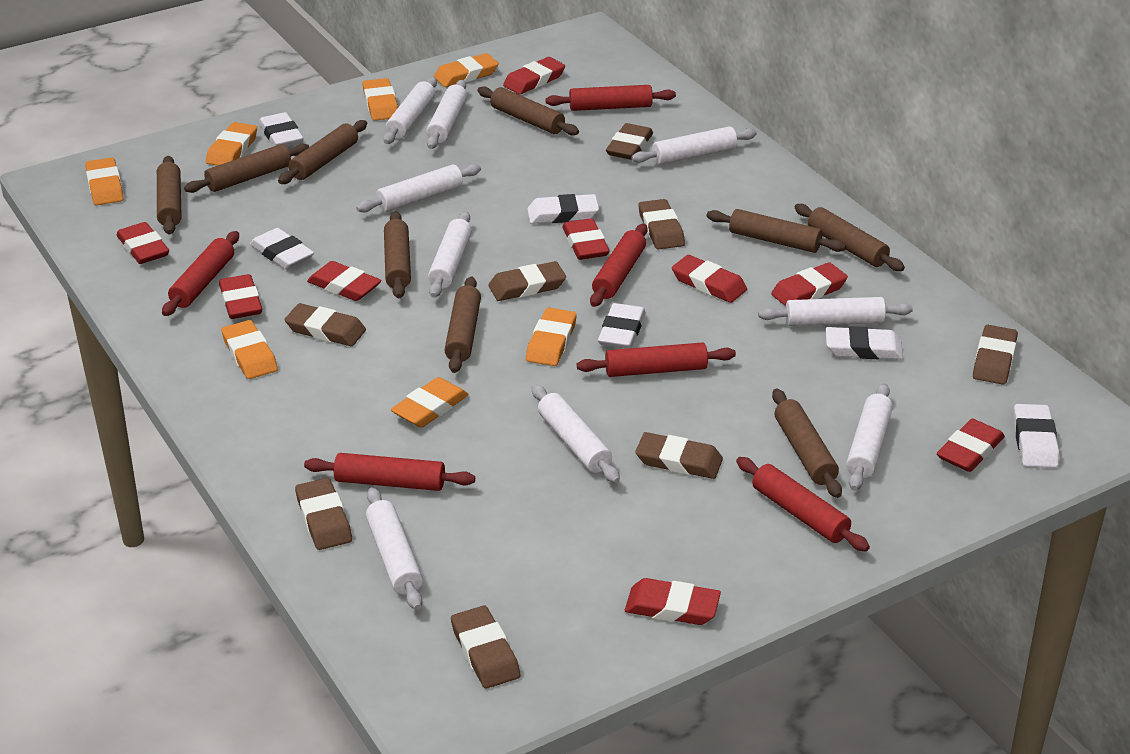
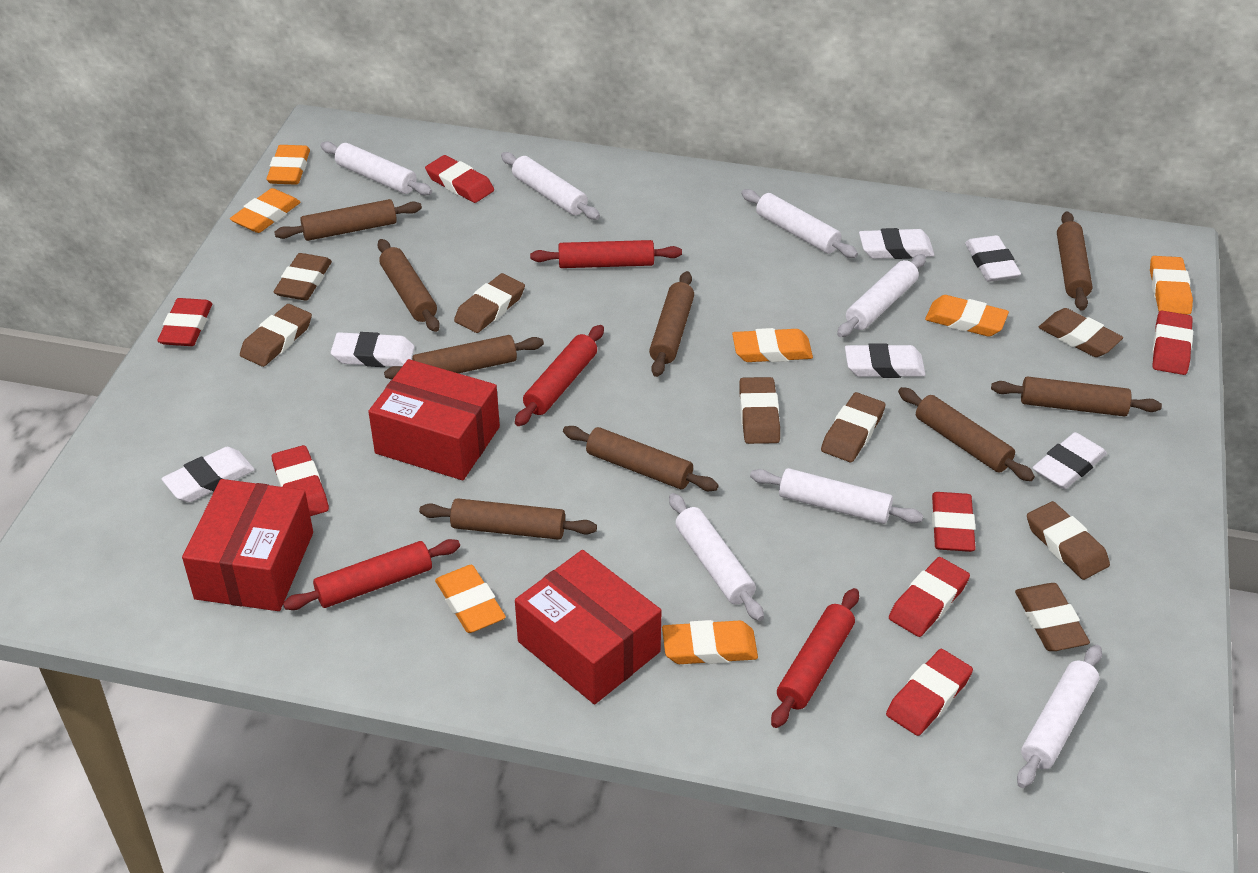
red box: 0 -> 3
red eraser: 9 -> 7
red rolling pin: 6 -> 4
white rolling pin: 9 -> 7

